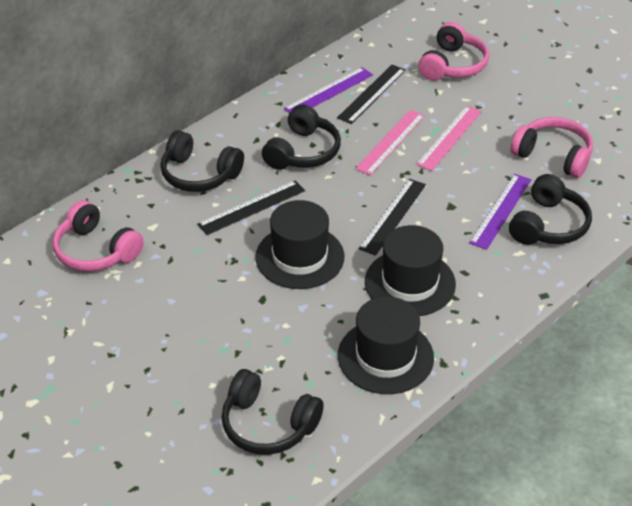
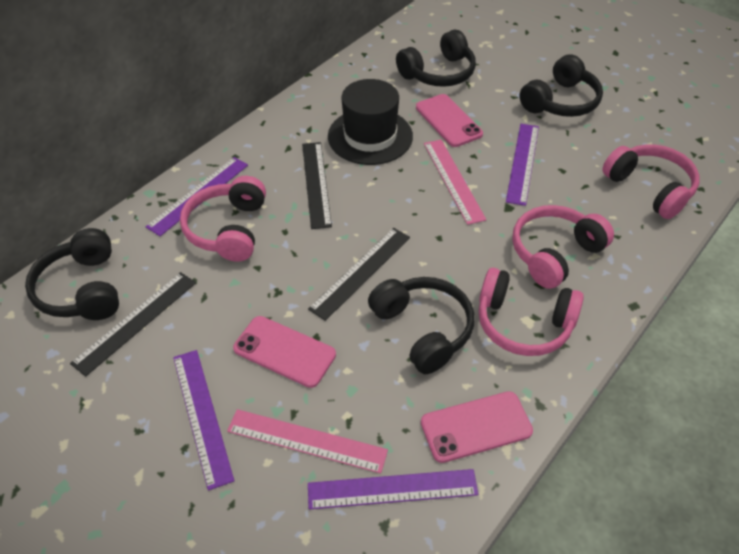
black hat: 3 -> 1
pink headphones: 3 -> 4
pink phone: 0 -> 3
purple ruler: 2 -> 4

